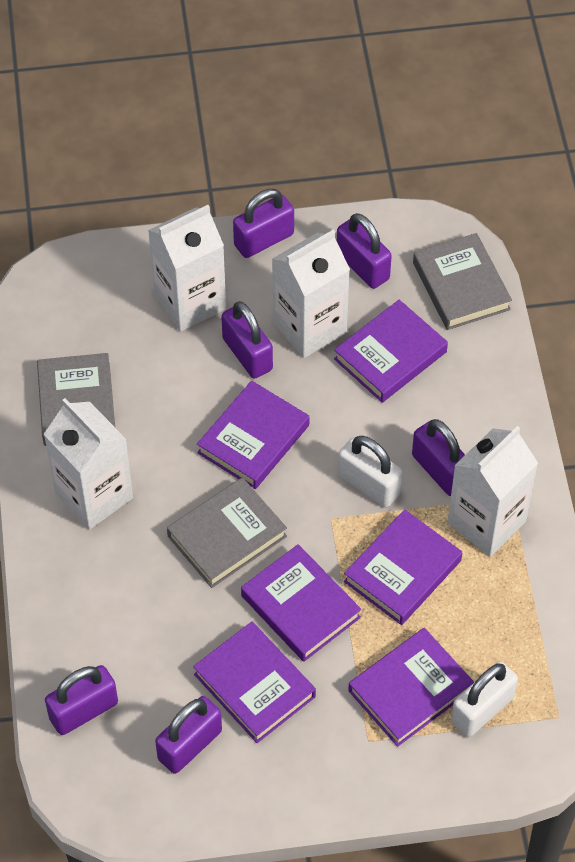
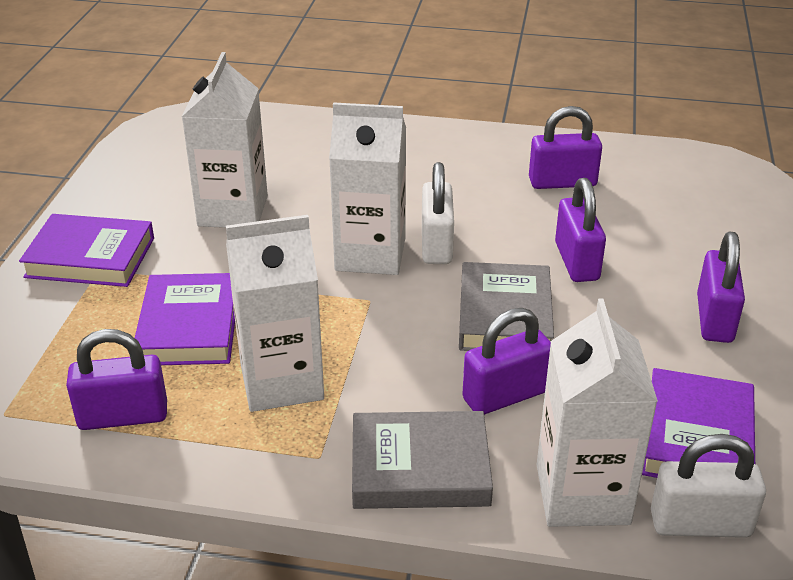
grey book: 3 -> 2
purple book: 6 -> 3
purple padlock: 6 -> 5

